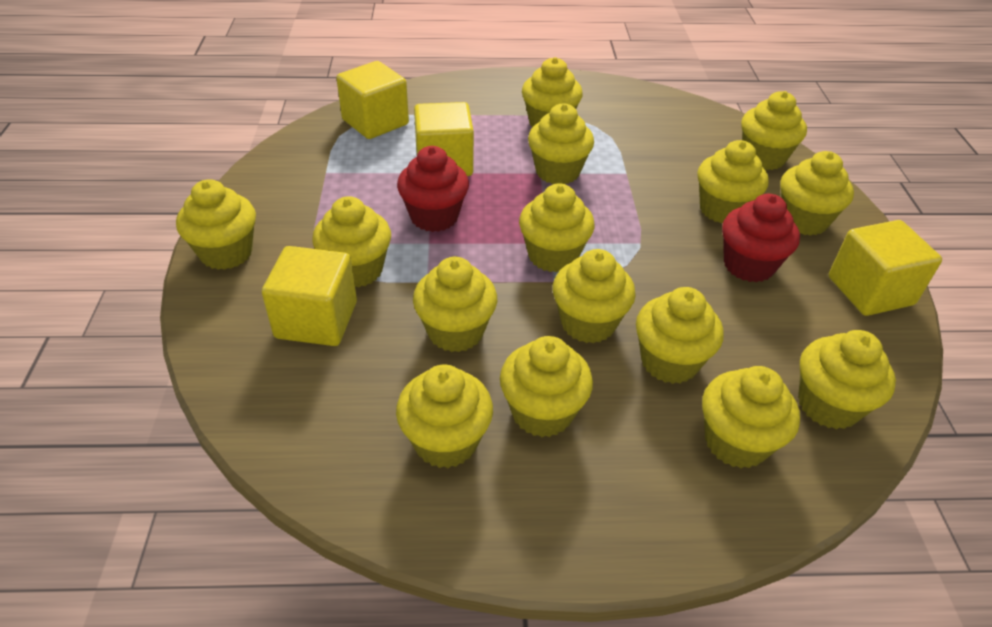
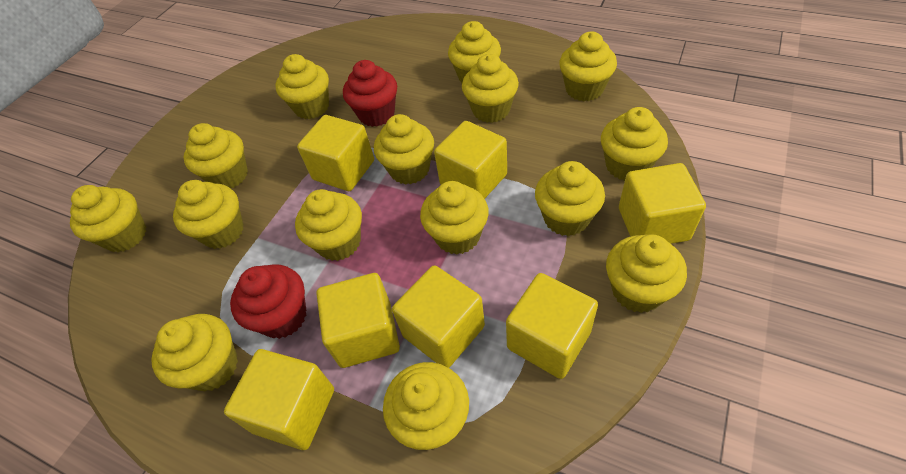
yellow cube: 4 -> 7

